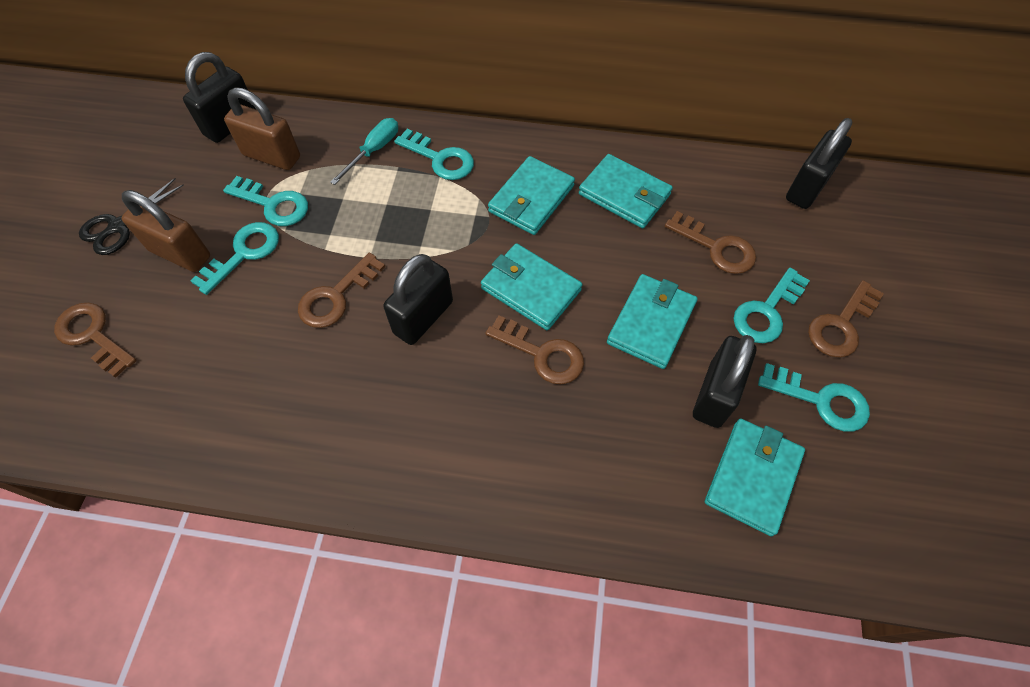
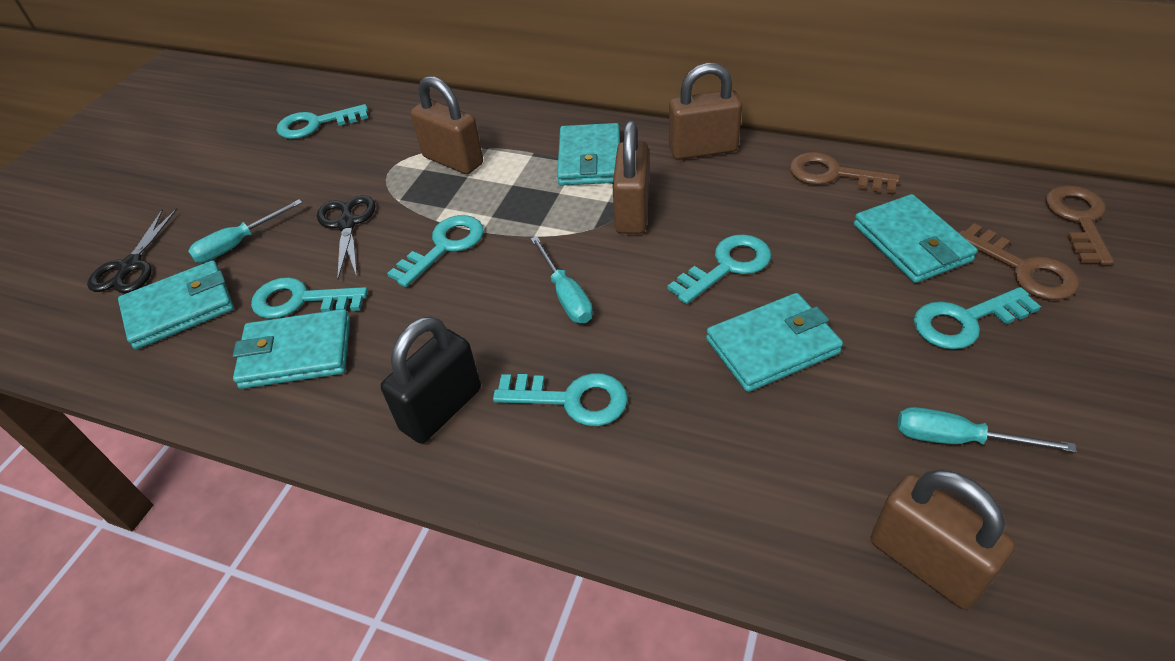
black padlock: 4 -> 1
black scissors: 1 -> 2
brown key: 5 -> 3
brown padlock: 2 -> 4
turquoise key: 5 -> 6
turquoise screwdriver: 1 -> 3

